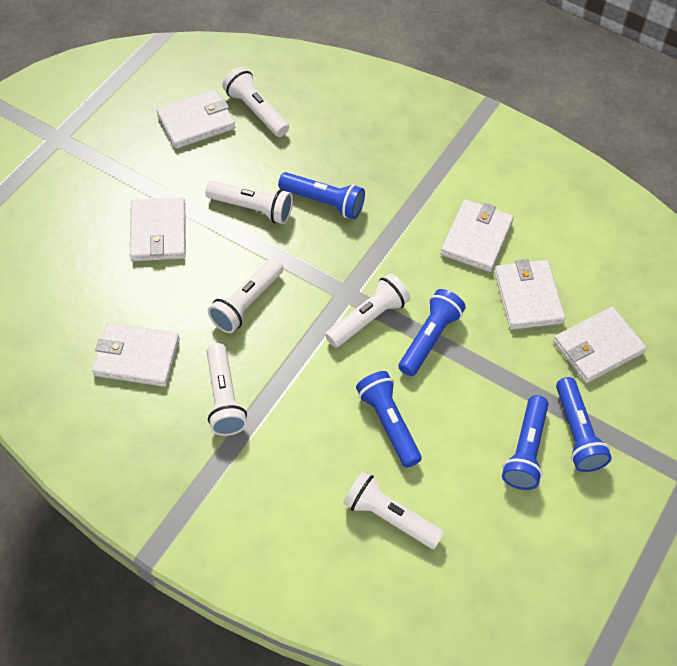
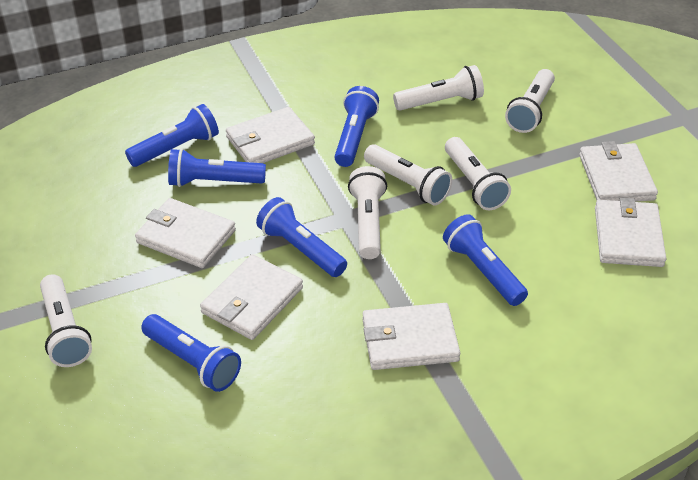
blue flashlight: 5 -> 6

